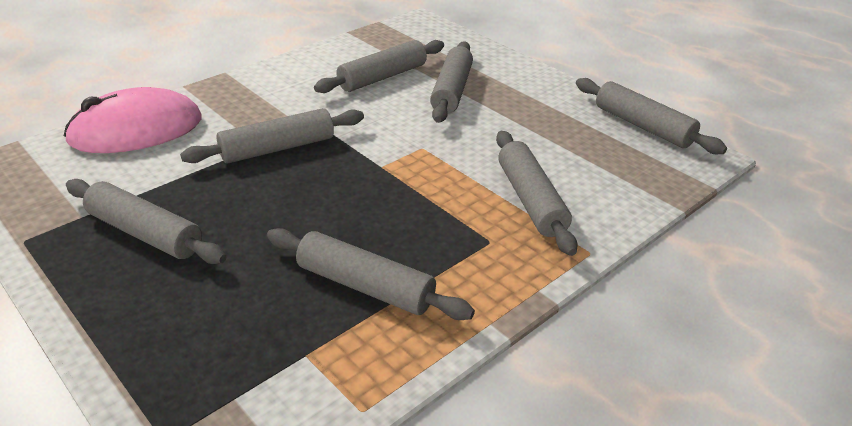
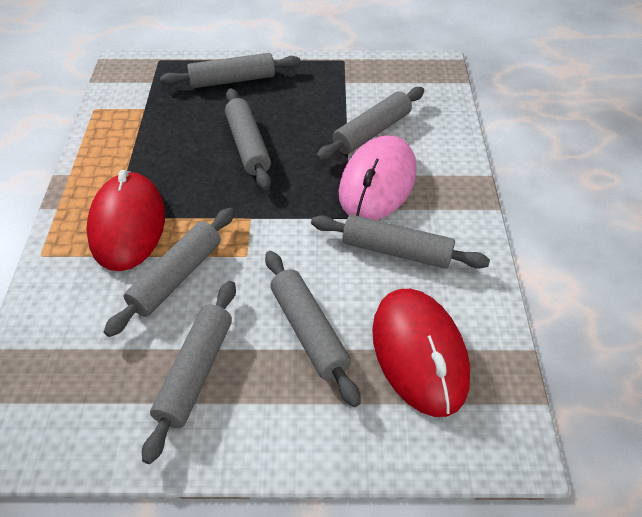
red mouse: 0 -> 2

